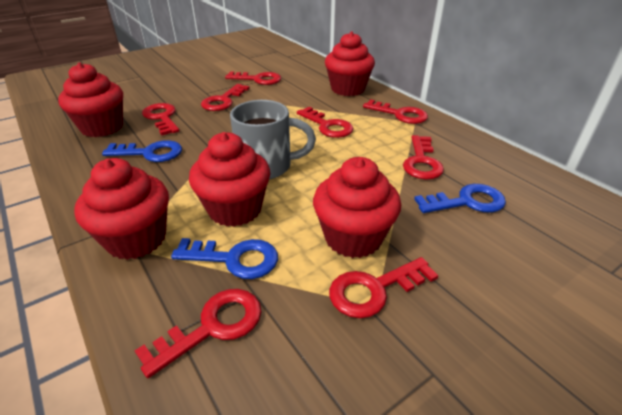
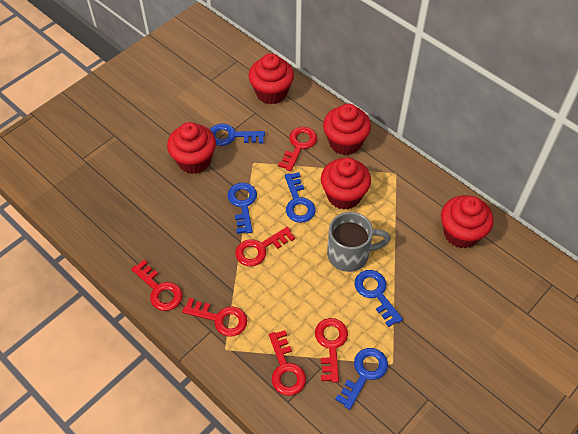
blue key: 3 -> 5
red key: 8 -> 6

